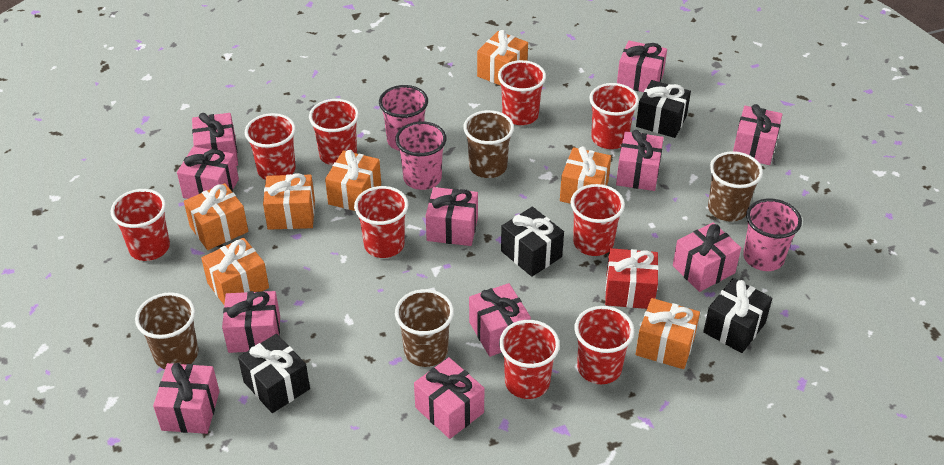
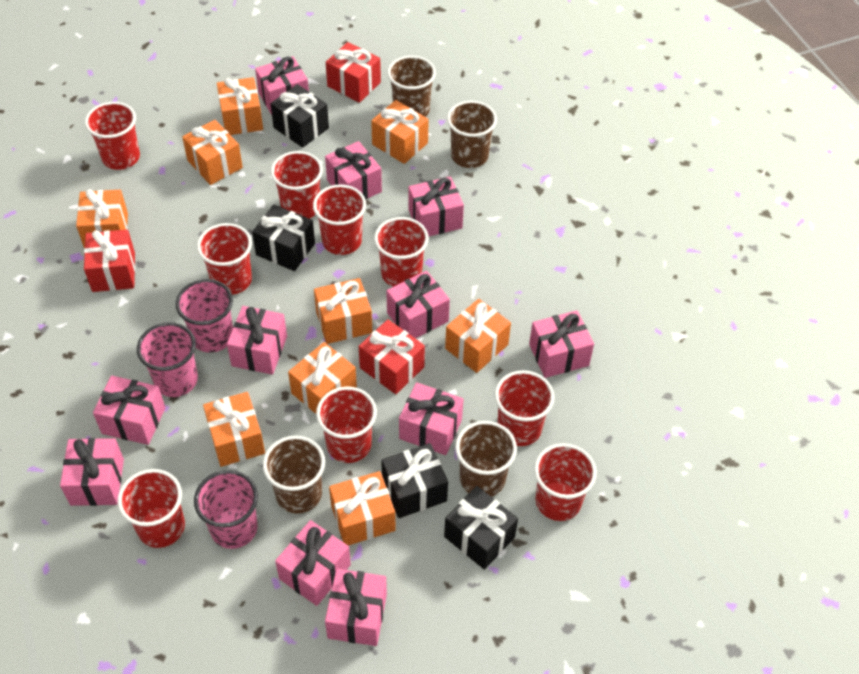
orange gift: 7 -> 9
red gift: 1 -> 3

